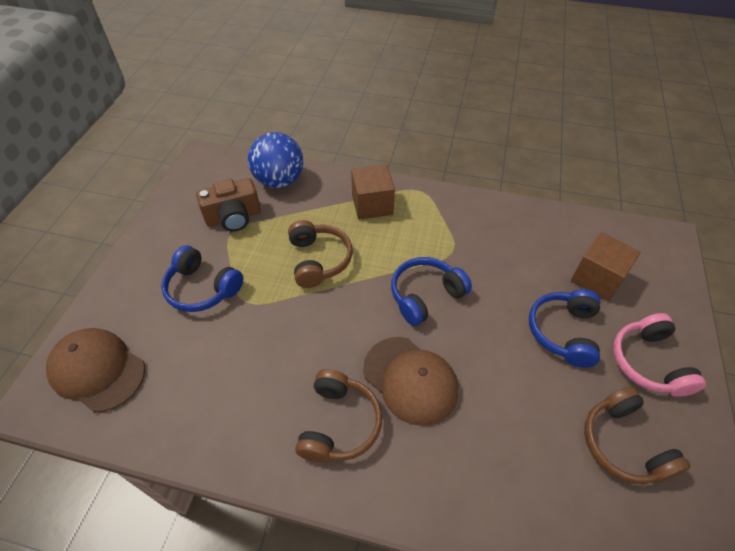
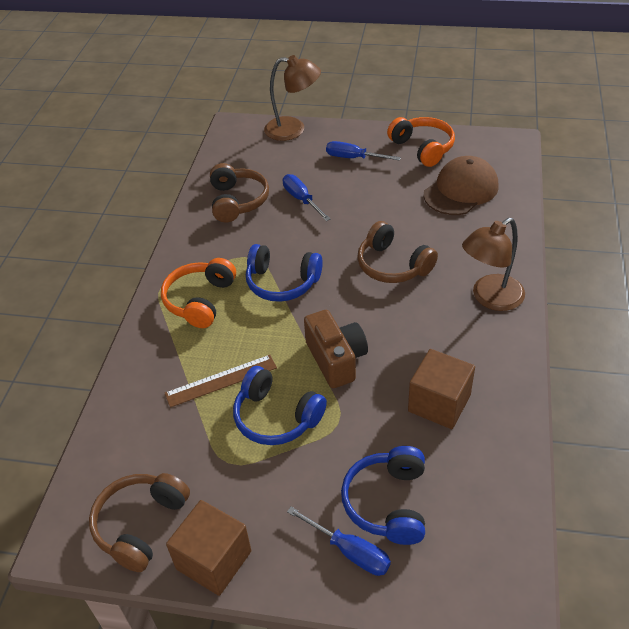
blue ball: 1 -> 0
blue screwdriver: 0 -> 3
brown cap: 2 -> 1
brown lamp: 0 -> 2
brown ruler: 0 -> 1
orange headphones: 0 -> 2
pink headphones: 1 -> 0

